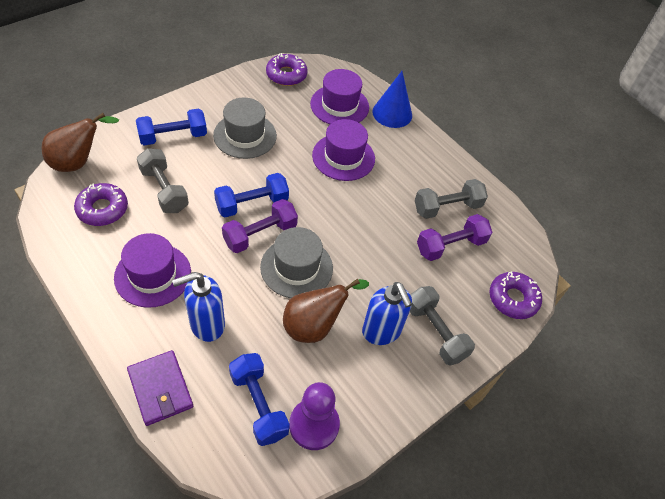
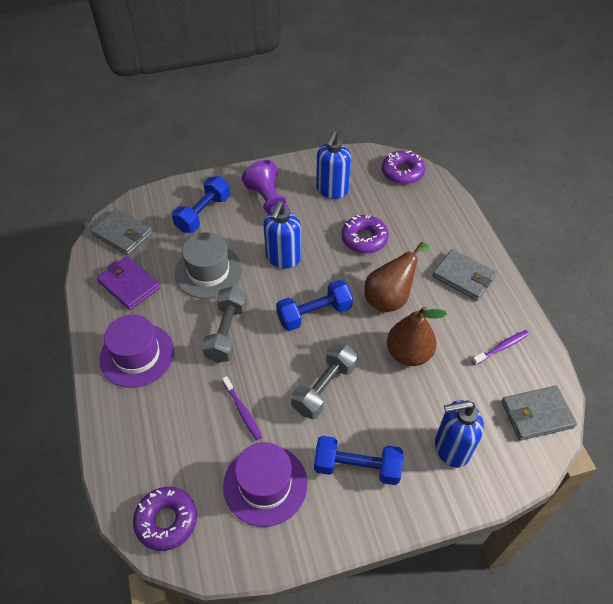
blue cone: 1 -> 0
blue soap dispenser: 2 -> 3
grey dumbbell: 3 -> 2
grey hat: 2 -> 1
grey wallet: 0 -> 3
purple dumbbell: 2 -> 0
purple hat: 3 -> 2
purple toothbrush: 0 -> 2

